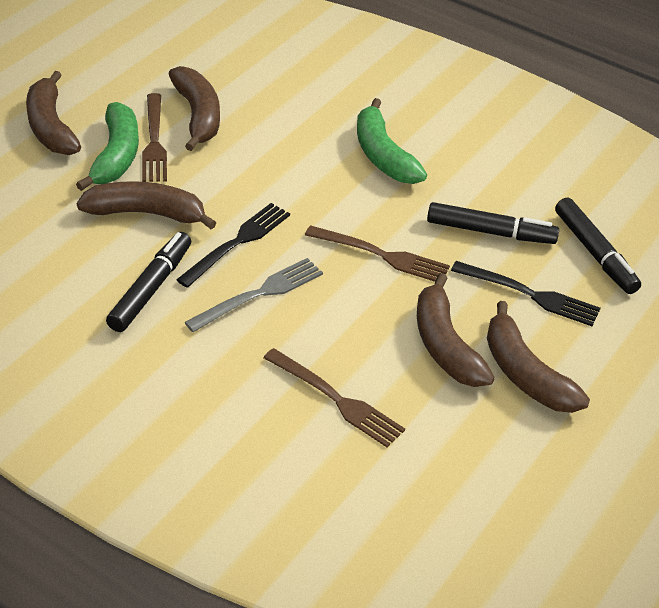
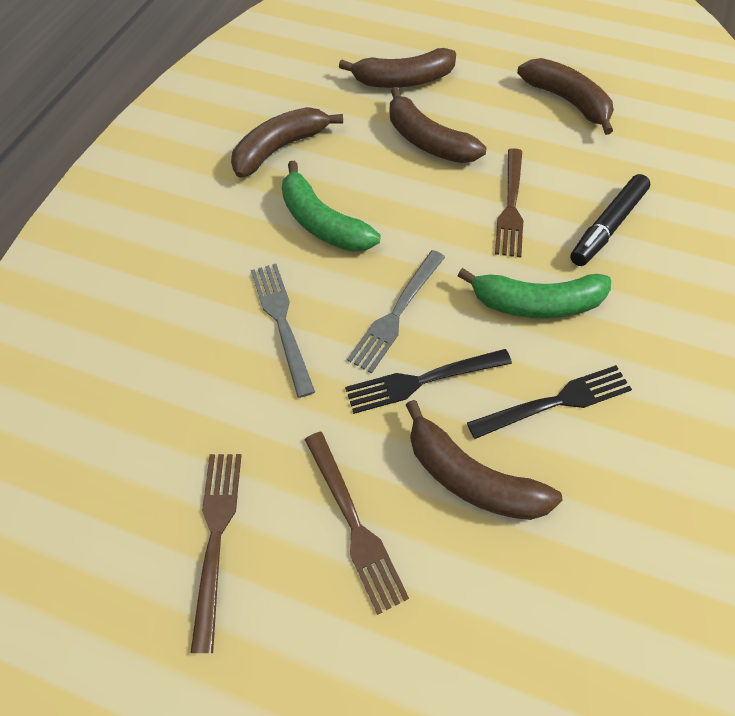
black marker: 3 -> 1
grey fork: 1 -> 2

